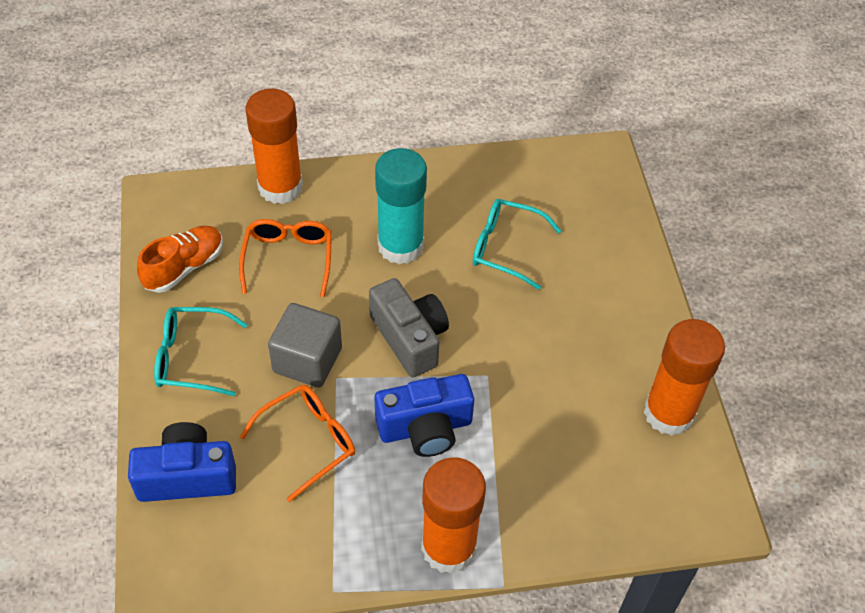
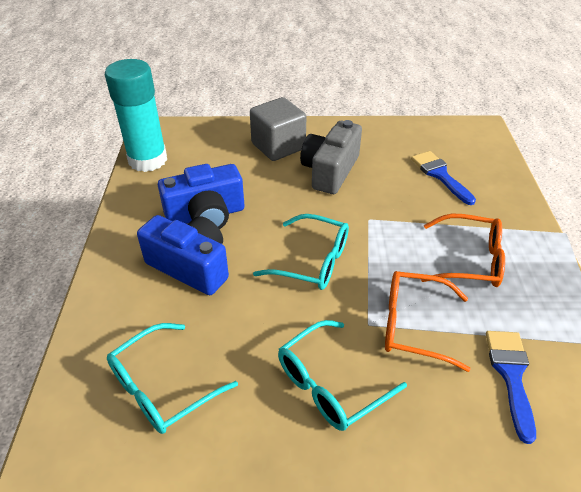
blue brush: 0 -> 2
orange glue stick: 3 -> 0
orange shoe: 1 -> 0
turquoise glasses: 2 -> 3

